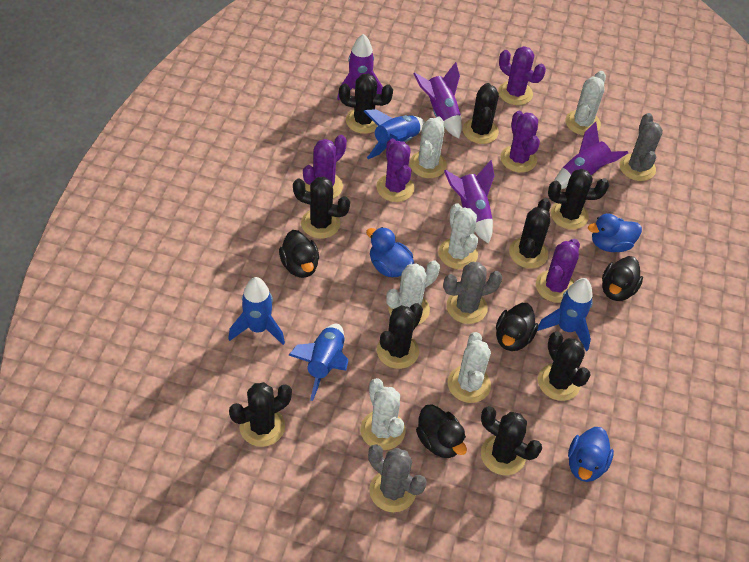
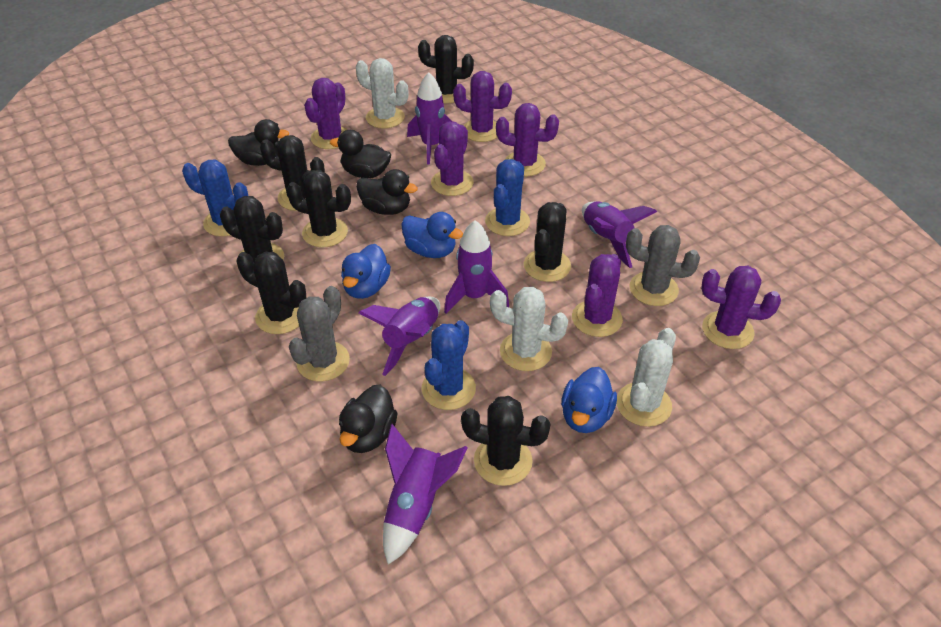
black cactus: 9 -> 7
blue cactus: 0 -> 3
blue rocket: 4 -> 0
grey cactus: 3 -> 2
purple cactus: 5 -> 6
purple rocket: 4 -> 5
white cactus: 6 -> 3

